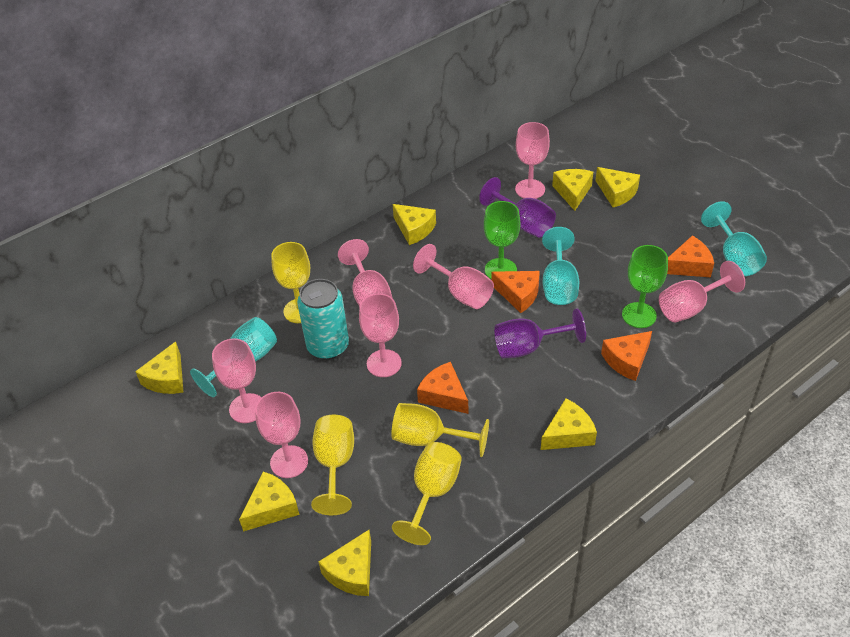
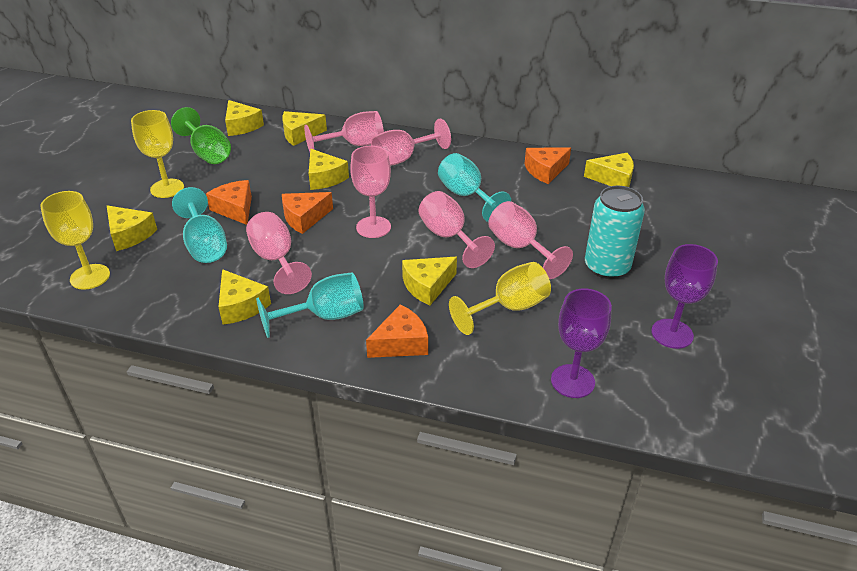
green goblet: 2 -> 1
pink goblet: 7 -> 6
yellow goblet: 4 -> 3

